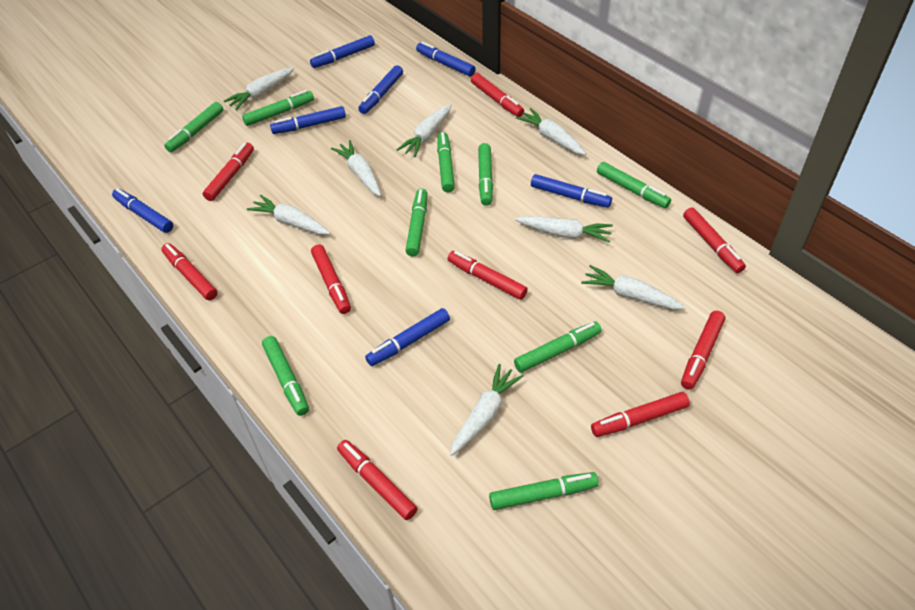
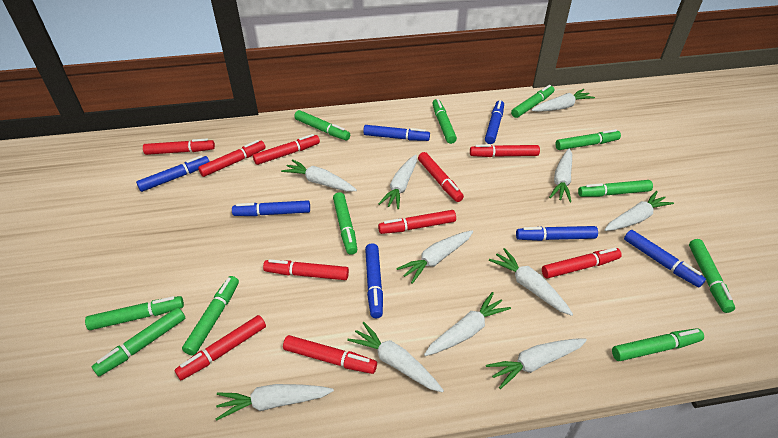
green marker: 9 -> 11
red marker: 9 -> 10
white carrot: 8 -> 11

